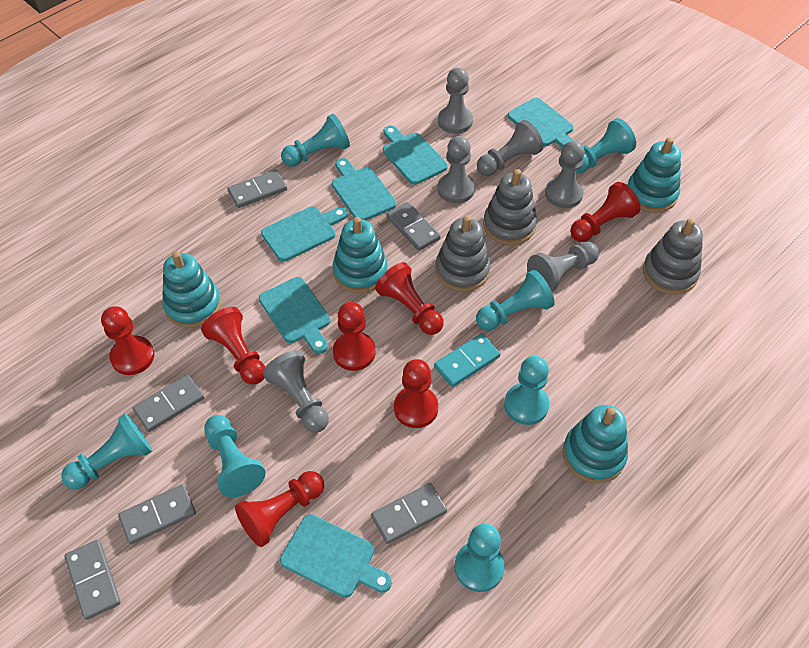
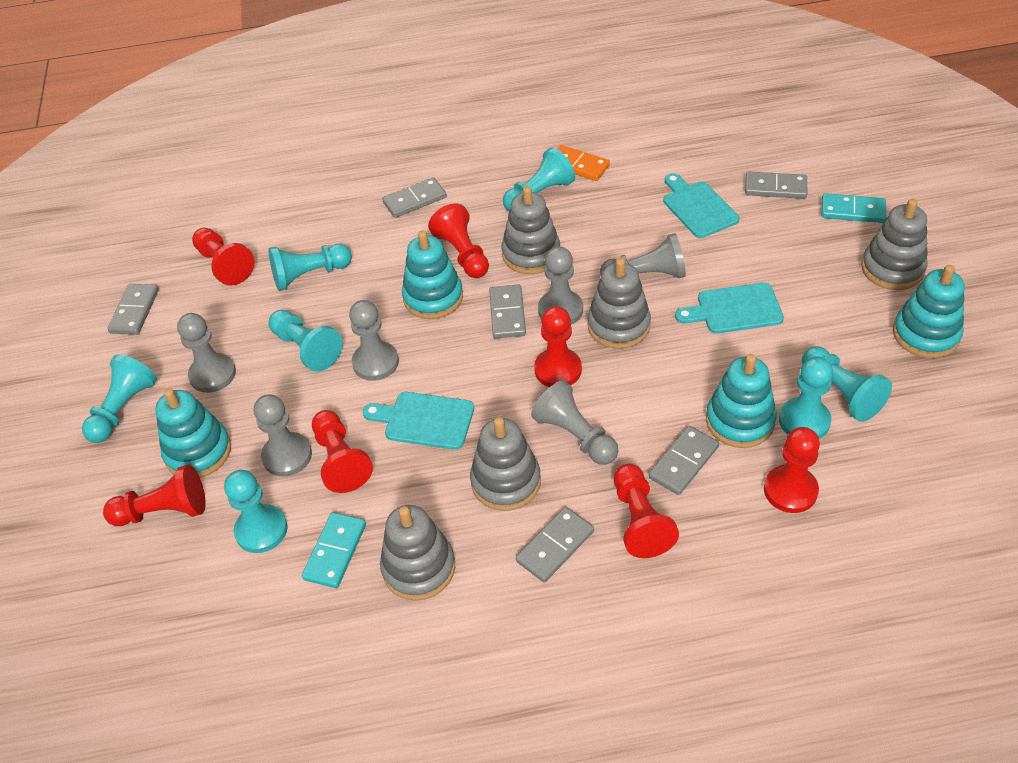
grey stacking toy: 3 -> 5
orange domino: 0 -> 1
turquoise cutting board: 6 -> 3
turquoise domino: 1 -> 2

